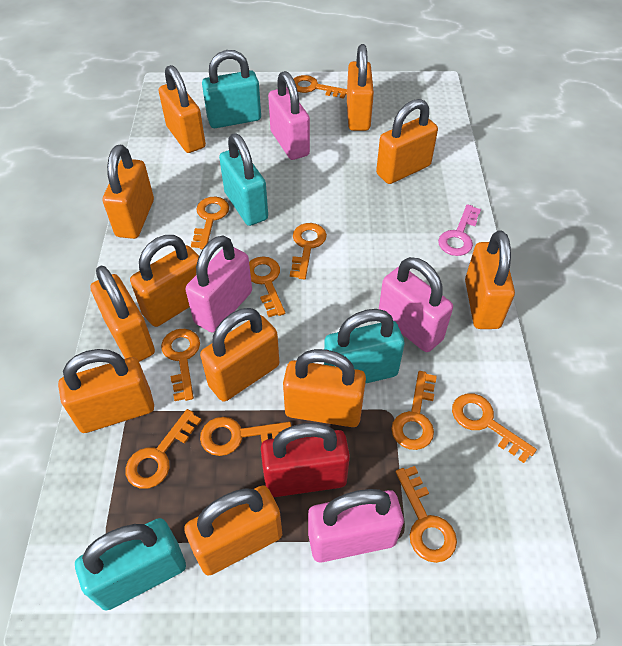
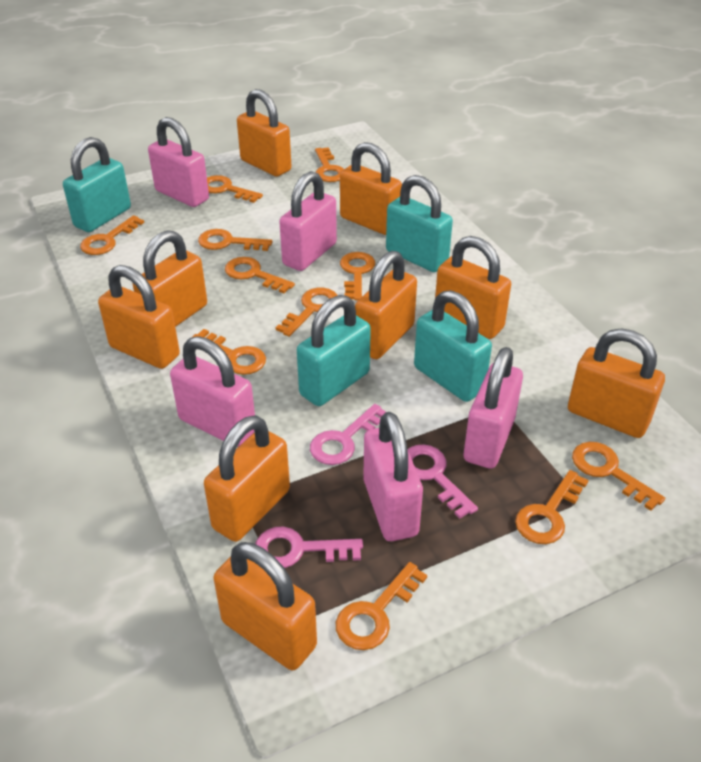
orange key: 10 -> 11
orange padlock: 11 -> 9
pink key: 1 -> 3
pink padlock: 4 -> 5
red padlock: 1 -> 0

